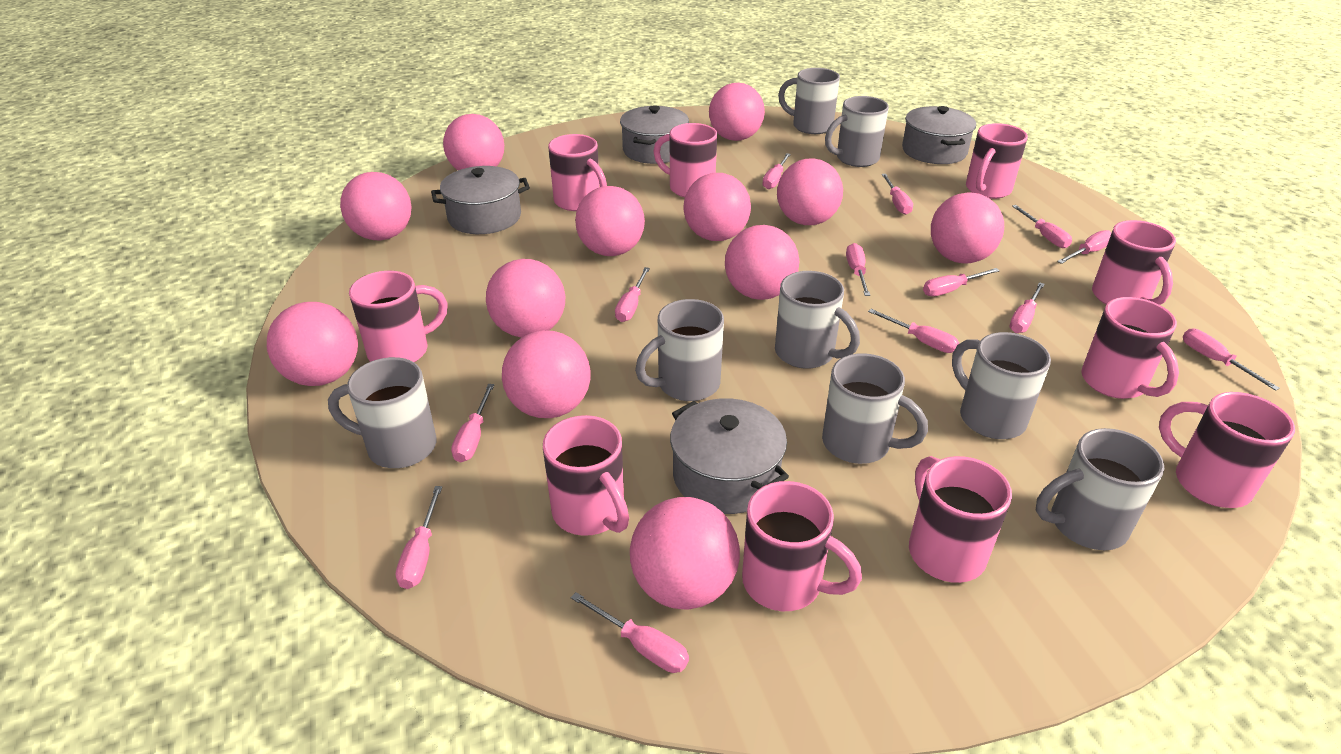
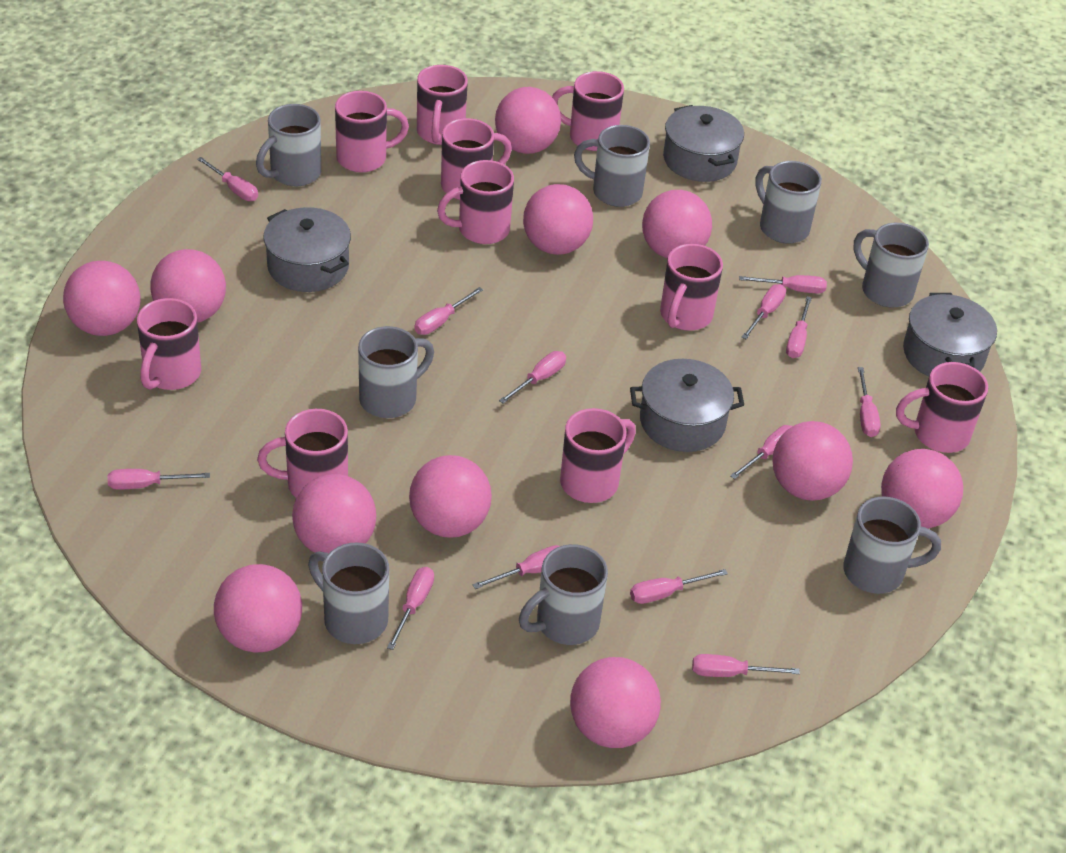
pink ball: 12 -> 11

